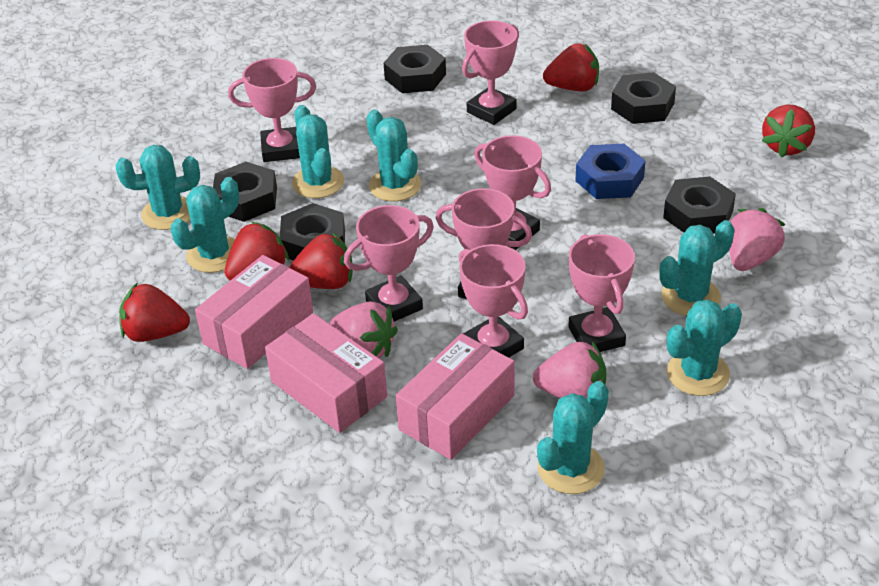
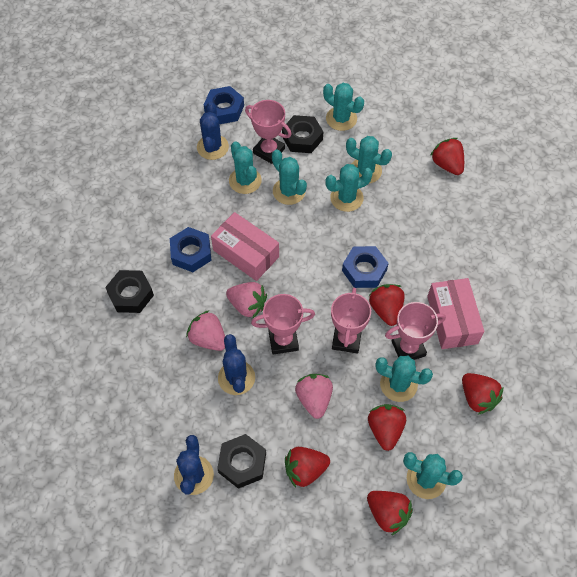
black nut: 5 -> 3
blue cactus: 0 -> 3
blue nut: 1 -> 3
pink box: 3 -> 2
pink trophy: 7 -> 4
red strawberry: 5 -> 6

